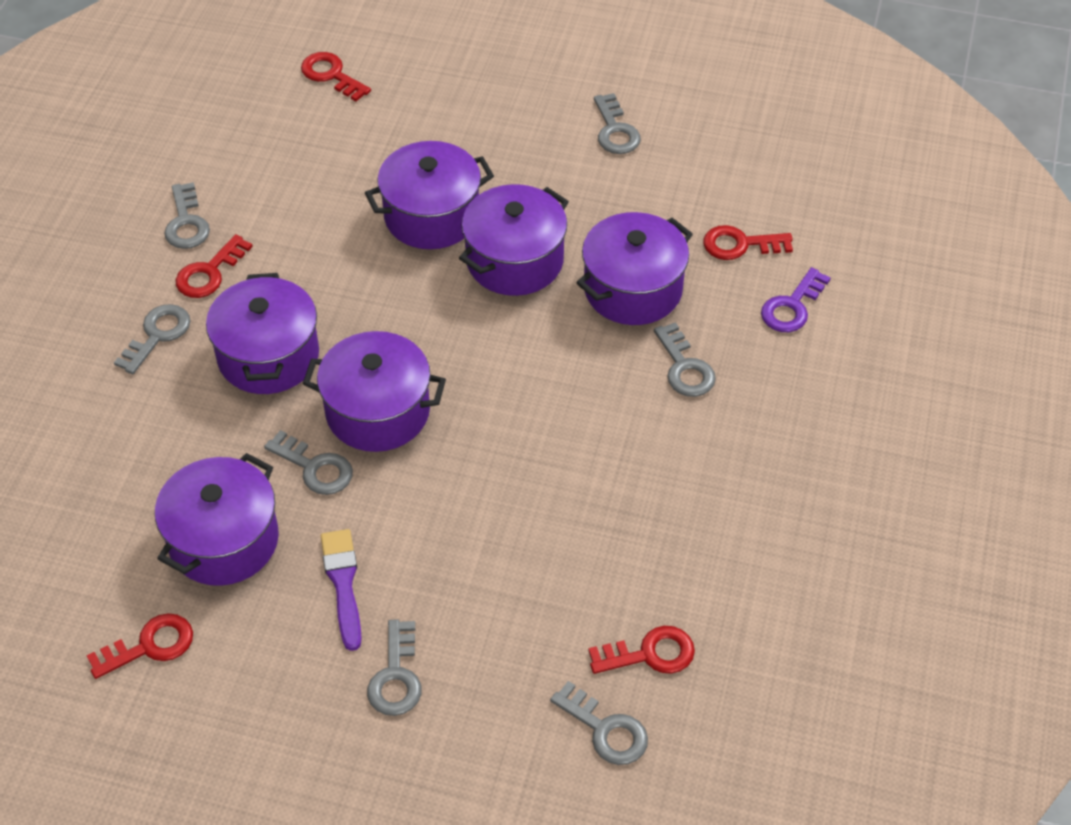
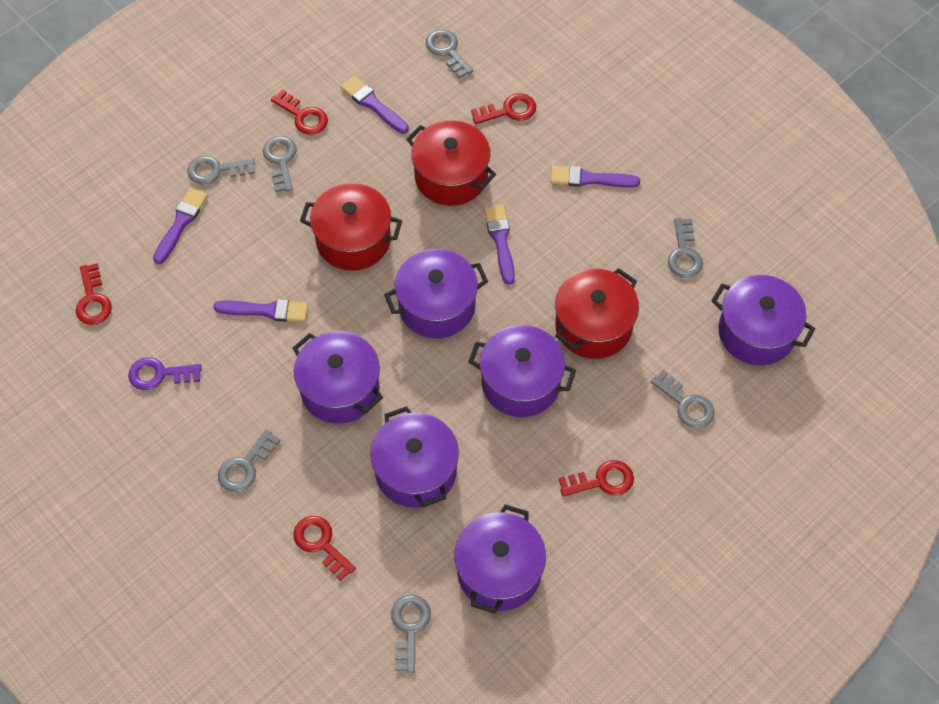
purple brush: 1 -> 5
red pot: 0 -> 3

